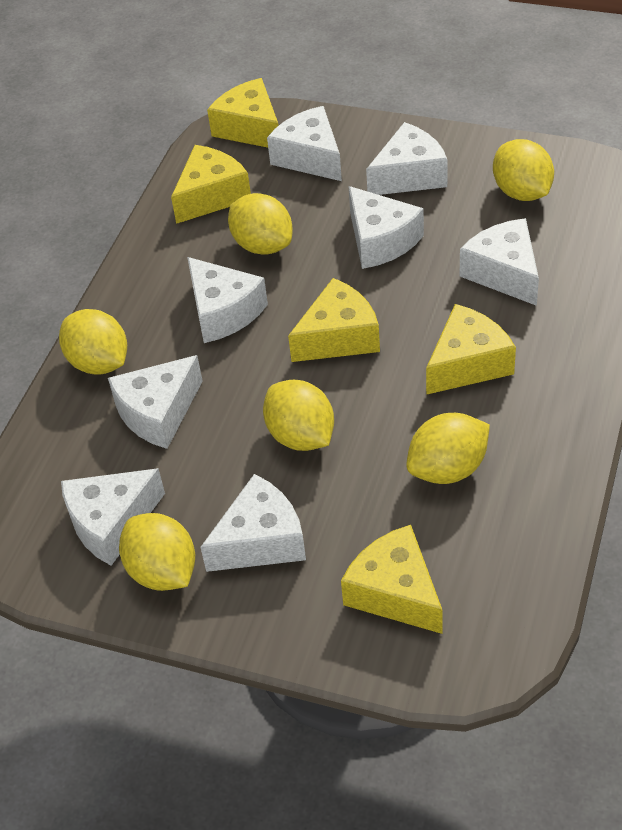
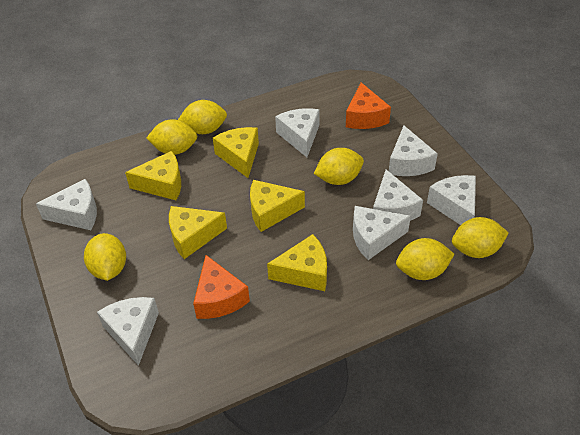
orange cheese: 0 -> 2
white cheese: 8 -> 7

